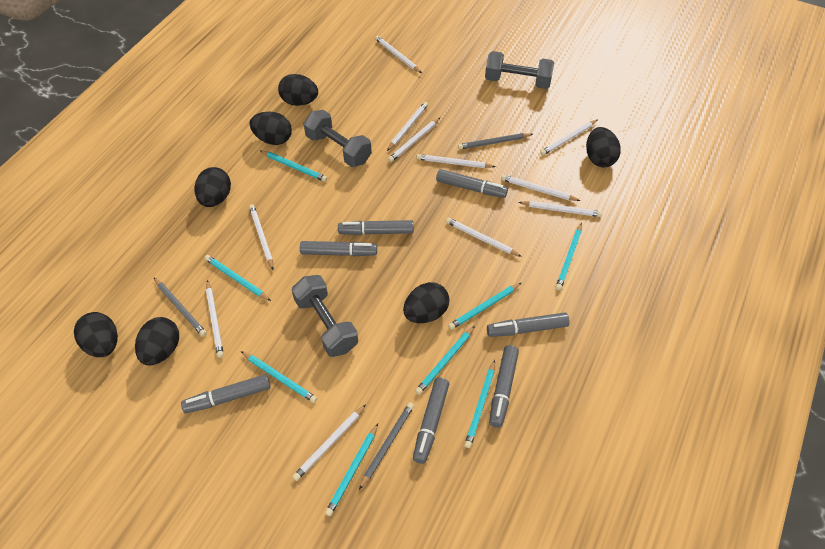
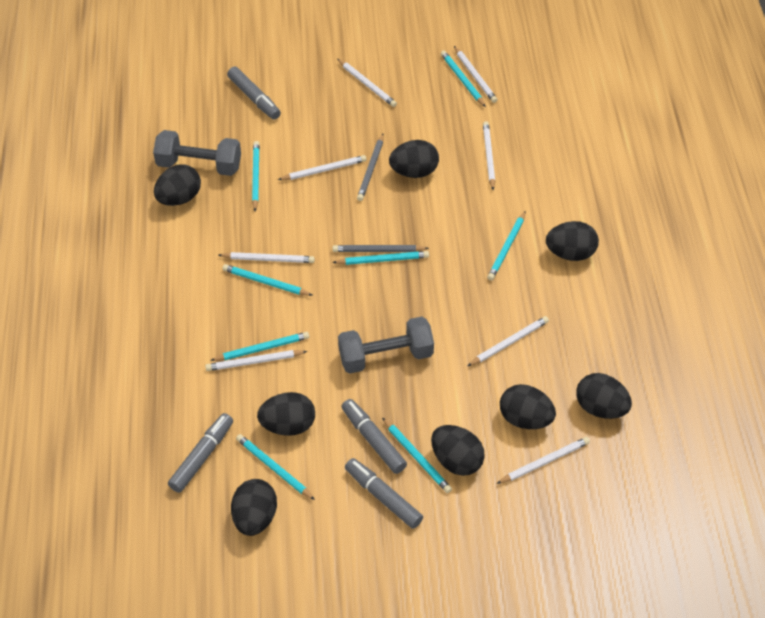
black egg: 7 -> 8
grey dumbbell: 3 -> 2
grey marker: 7 -> 4
grey pencil: 3 -> 2
white pencil: 11 -> 8

